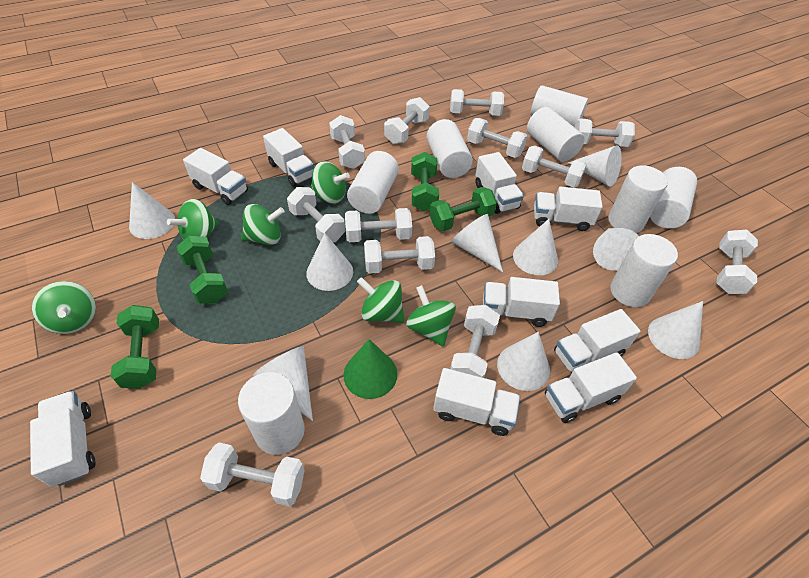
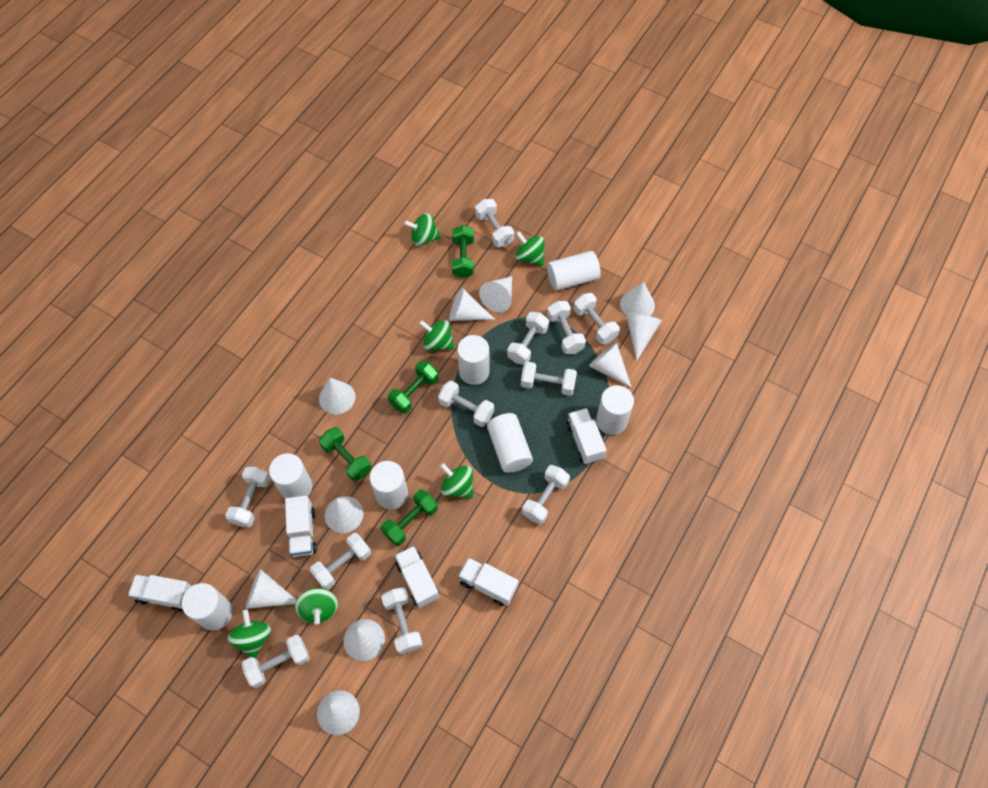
green cone: 1 -> 0
white cone: 9 -> 10
white cylinder: 8 -> 7
white dumbbell: 12 -> 11
white truck: 9 -> 5

